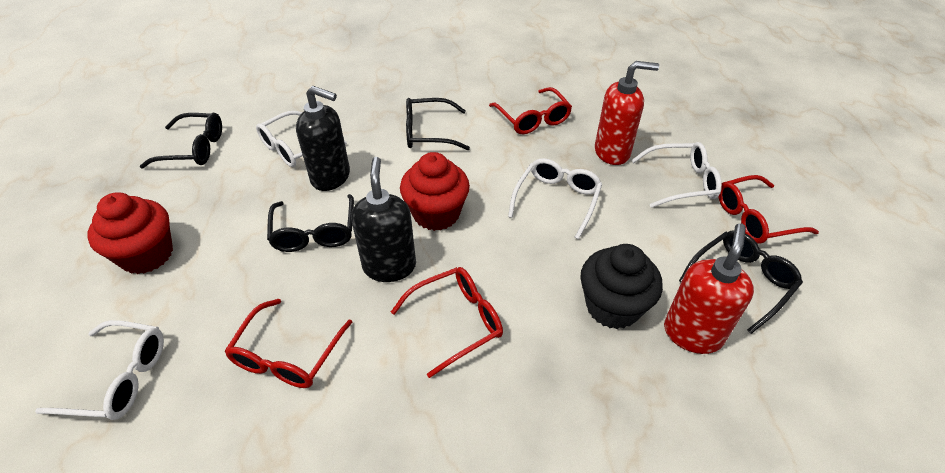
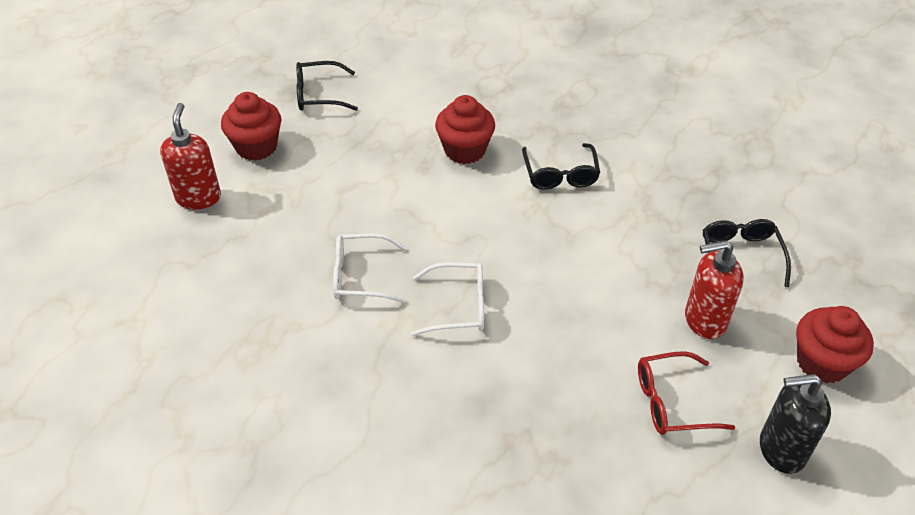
black cupcake: 1 -> 0
black glasses: 4 -> 3
black soap dispenser: 2 -> 1
red cupcake: 2 -> 3
red glasses: 4 -> 1
white glasses: 4 -> 2

